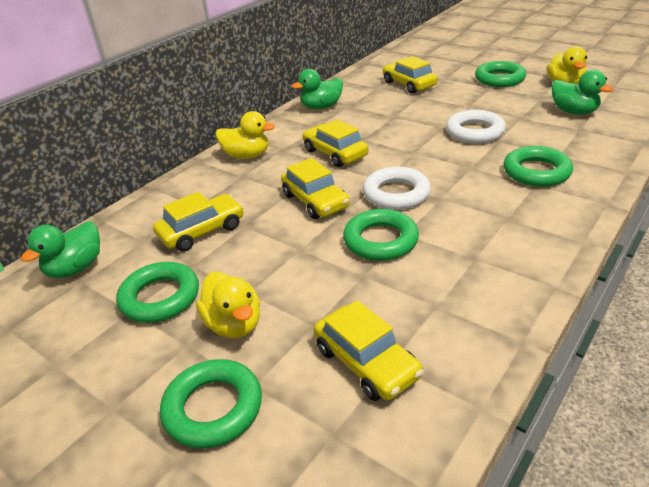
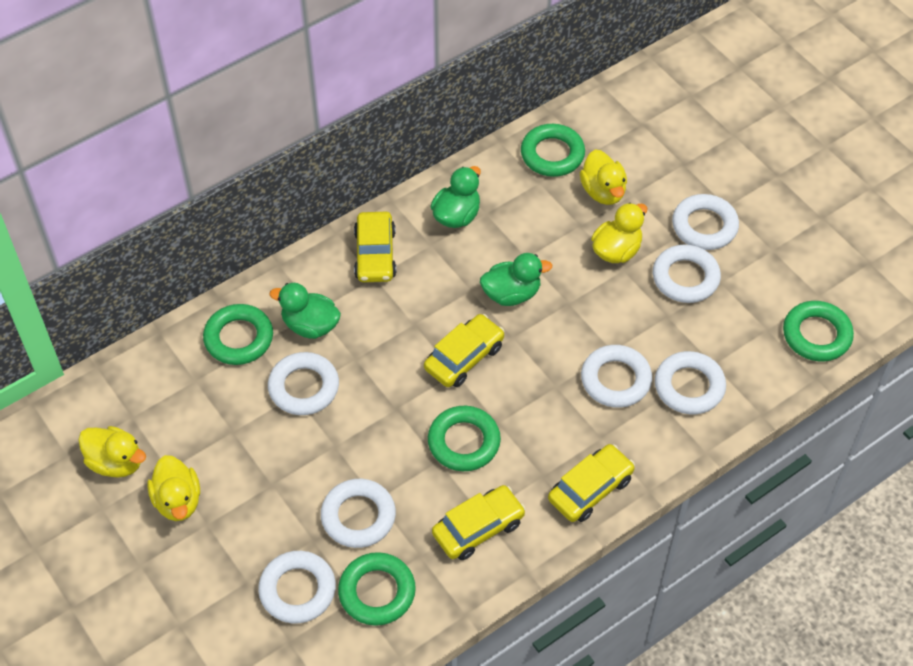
white ring: 2 -> 7
yellow car: 5 -> 4
yellow duck: 3 -> 4

